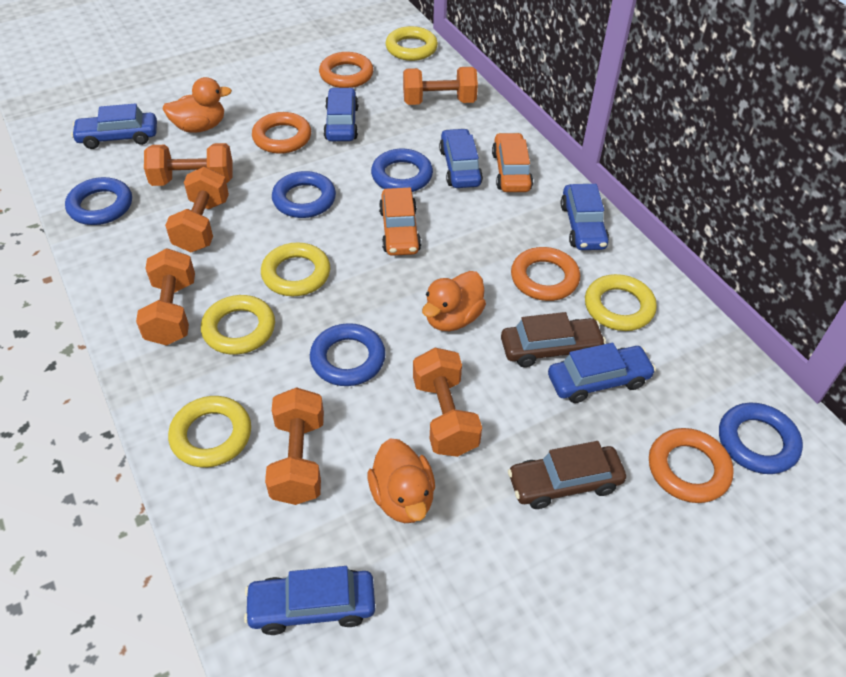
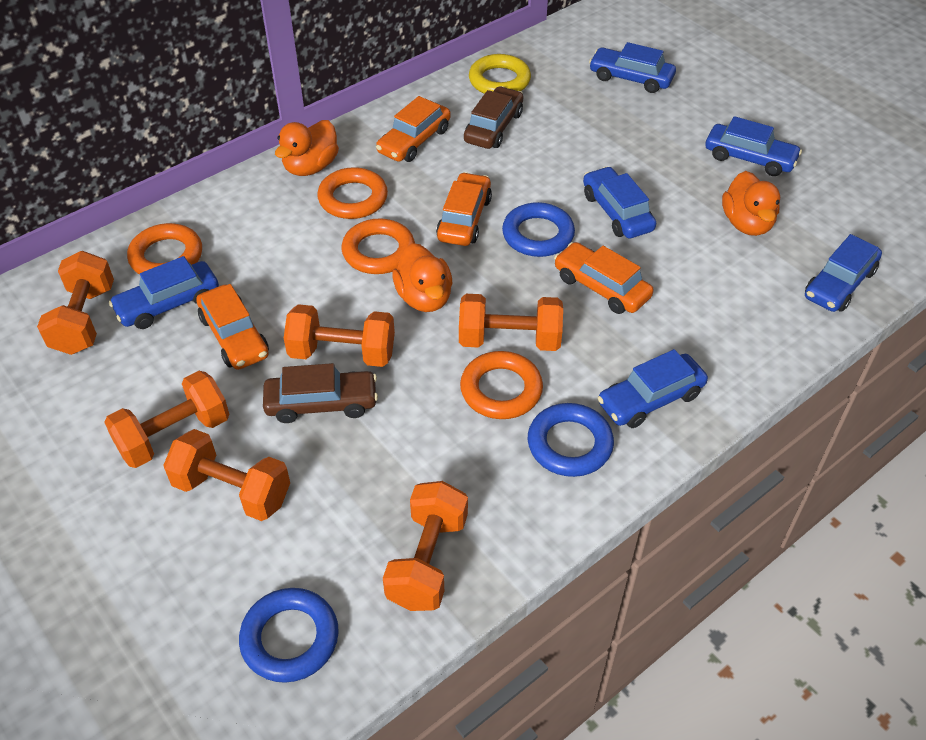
blue ring: 5 -> 3
orange car: 2 -> 4
yellow ring: 5 -> 1

